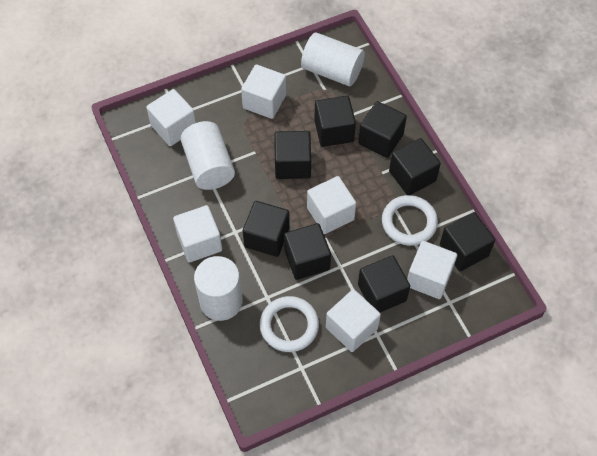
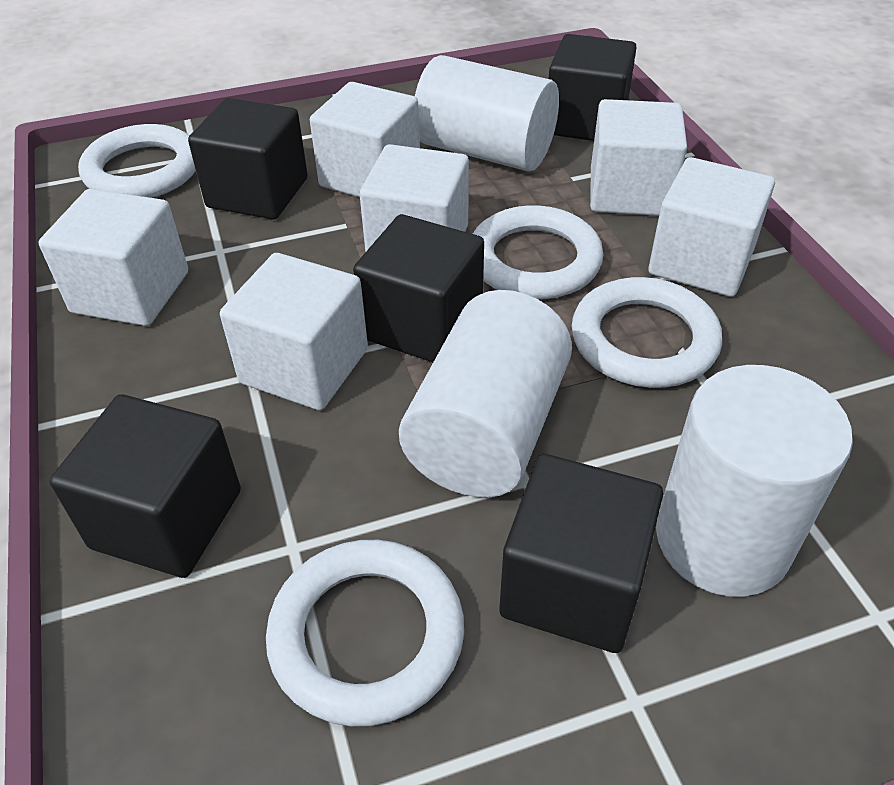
black cube: 8 -> 5
white ring: 2 -> 4

